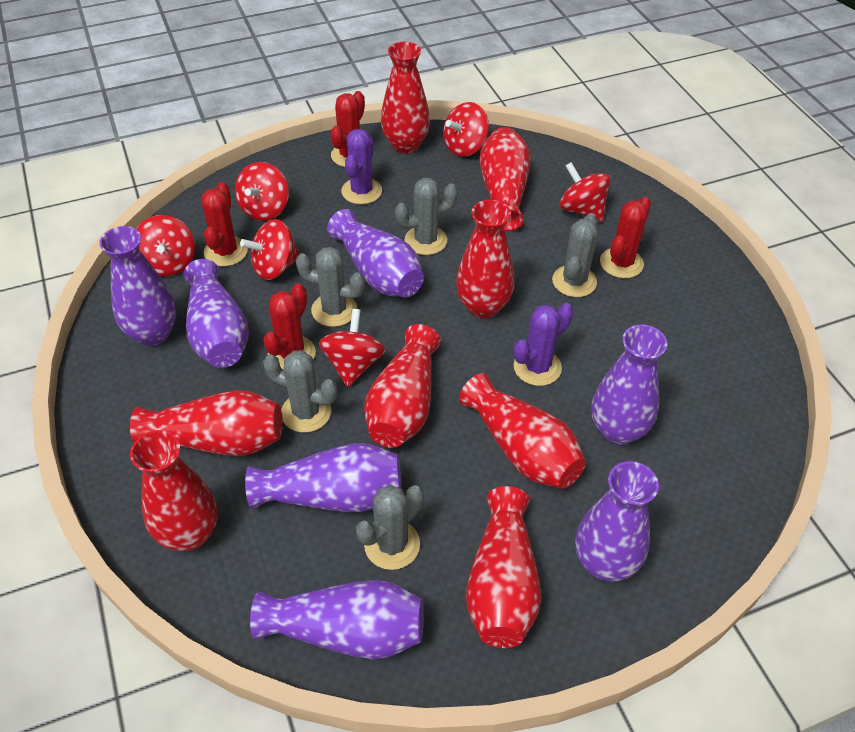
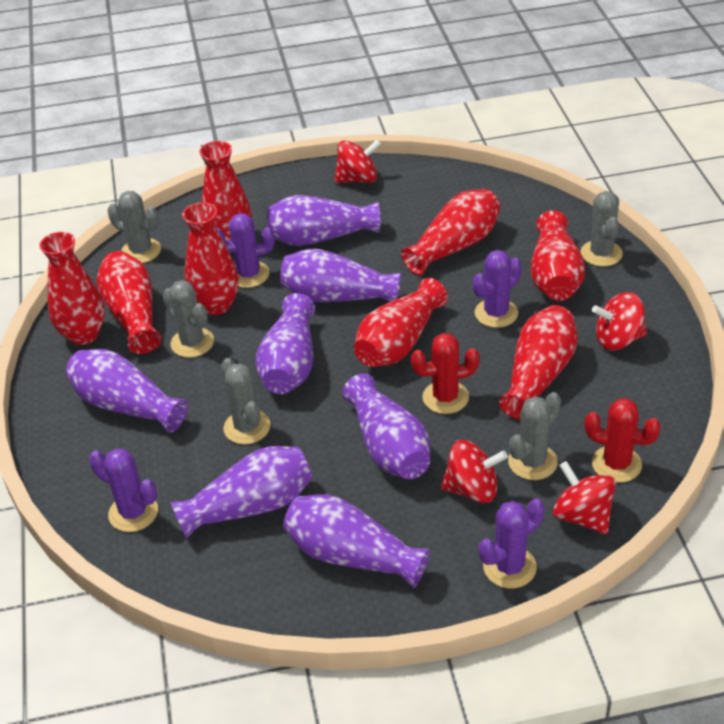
purple cactus: 2 -> 4
red cactus: 4 -> 2
red spinning top: 6 -> 4

